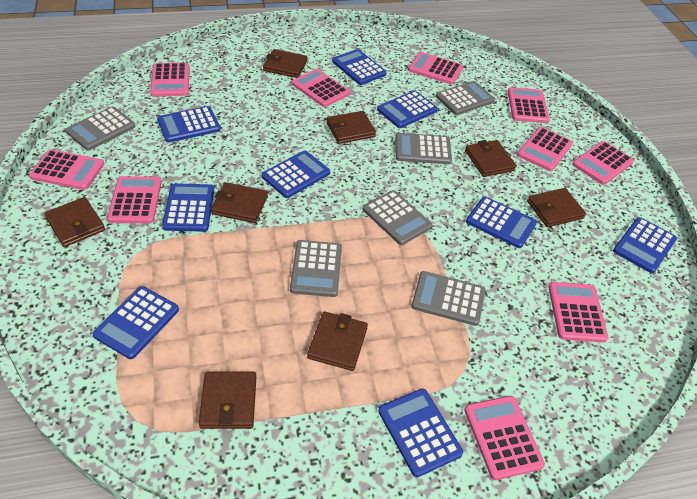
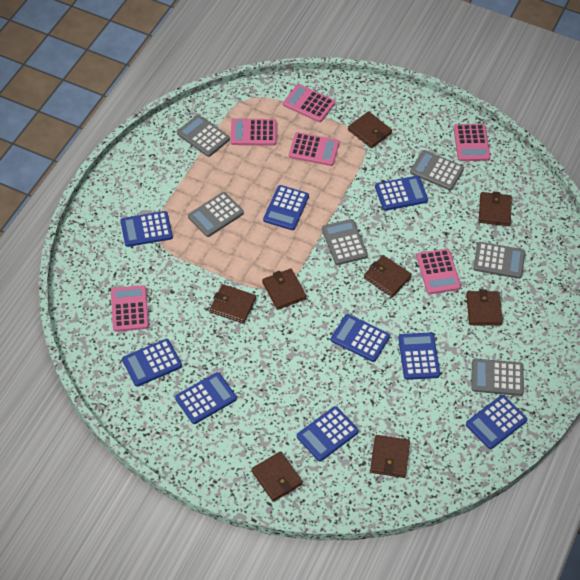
pink calculator: 10 -> 6

